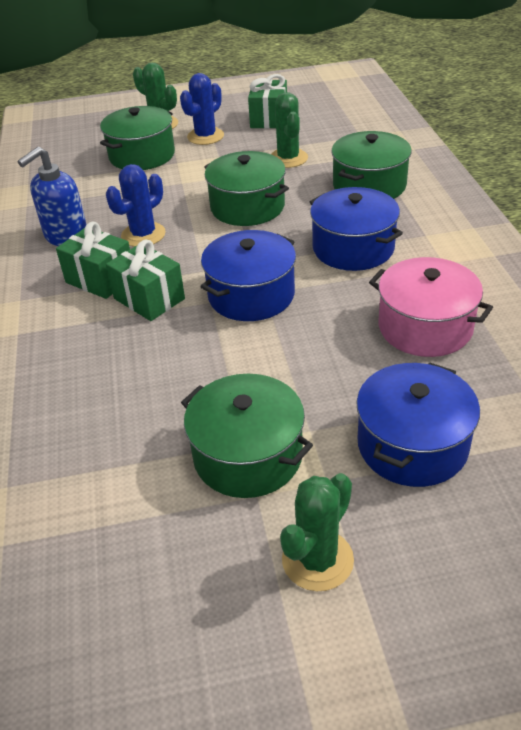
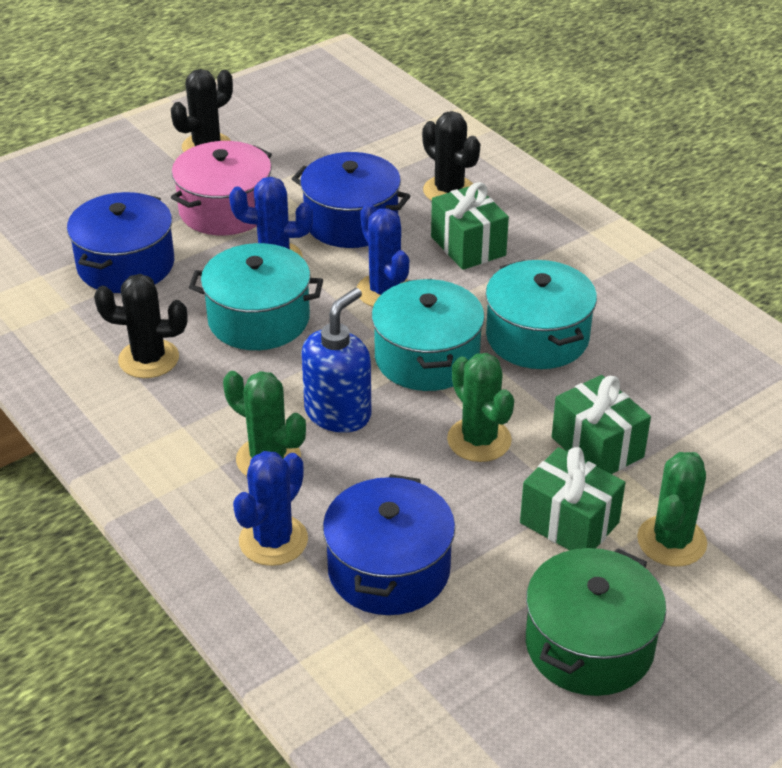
black cactus: 0 -> 3
blue cactus: 2 -> 3
green pot: 4 -> 1
turquoise pot: 0 -> 3

